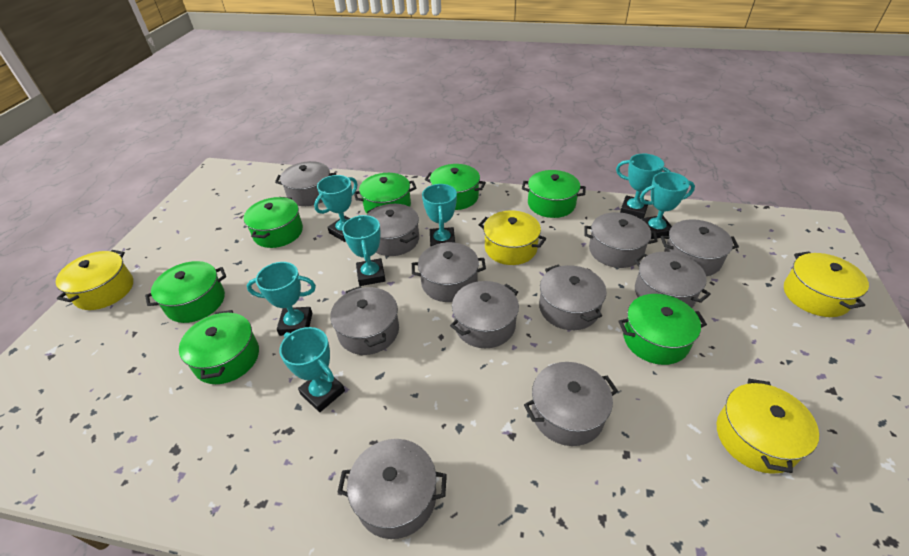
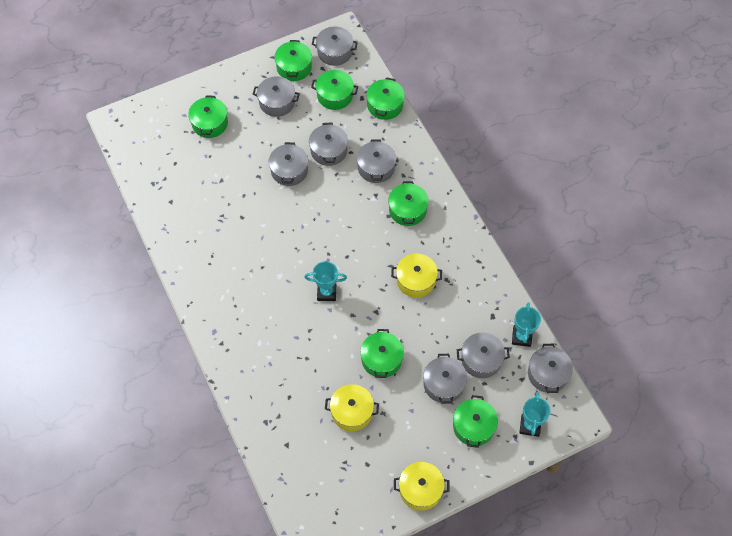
grey pot: 11 -> 8
turquoise trophy: 7 -> 3
yellow pot: 4 -> 3

